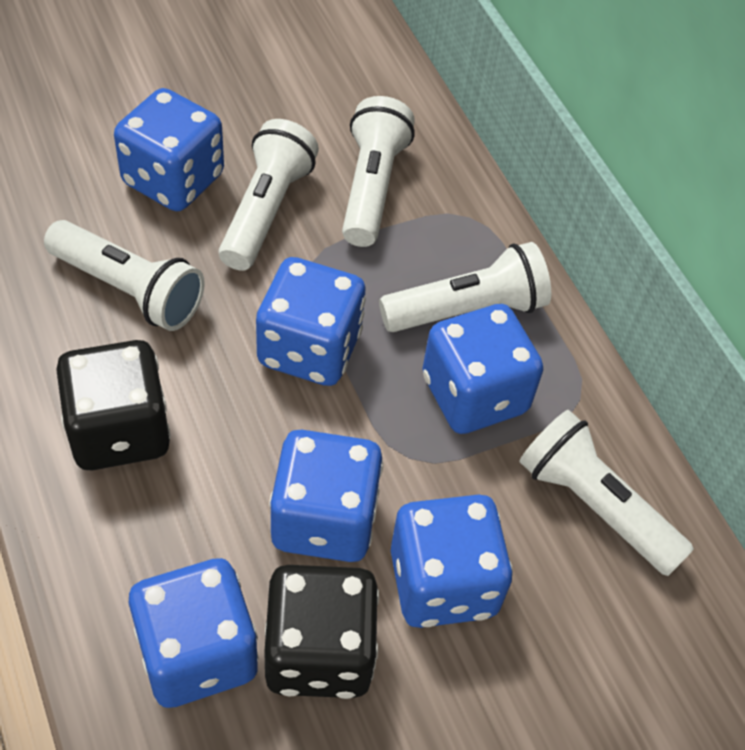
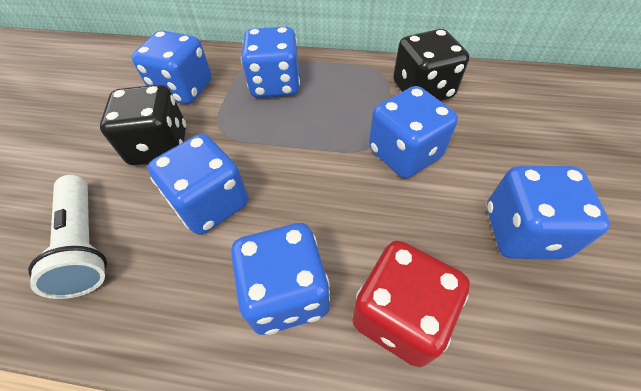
red dice: 0 -> 1
white flashlight: 5 -> 1

